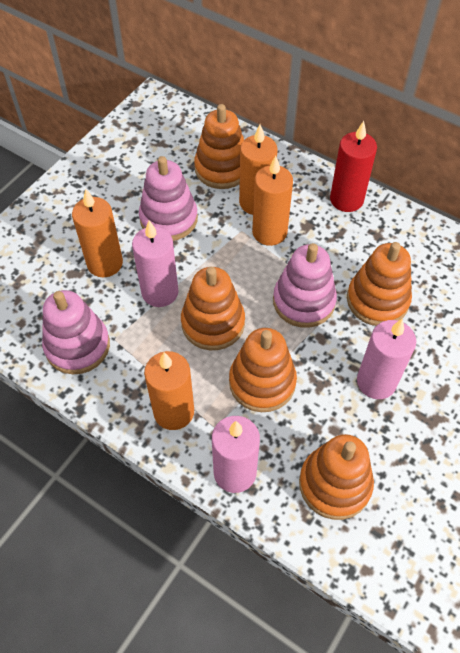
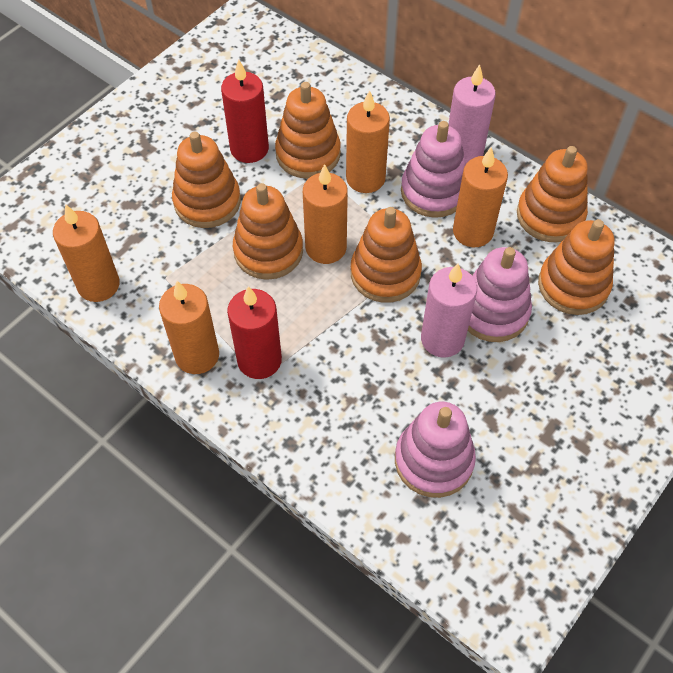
orange candle: 4 -> 5
orange stacking toy: 5 -> 6
pink candle: 3 -> 2
red candle: 1 -> 2

